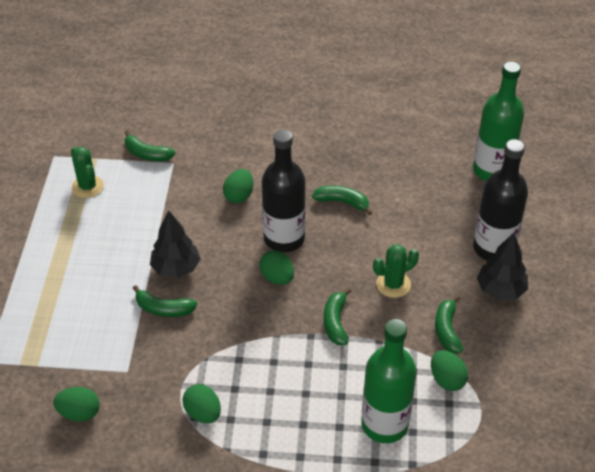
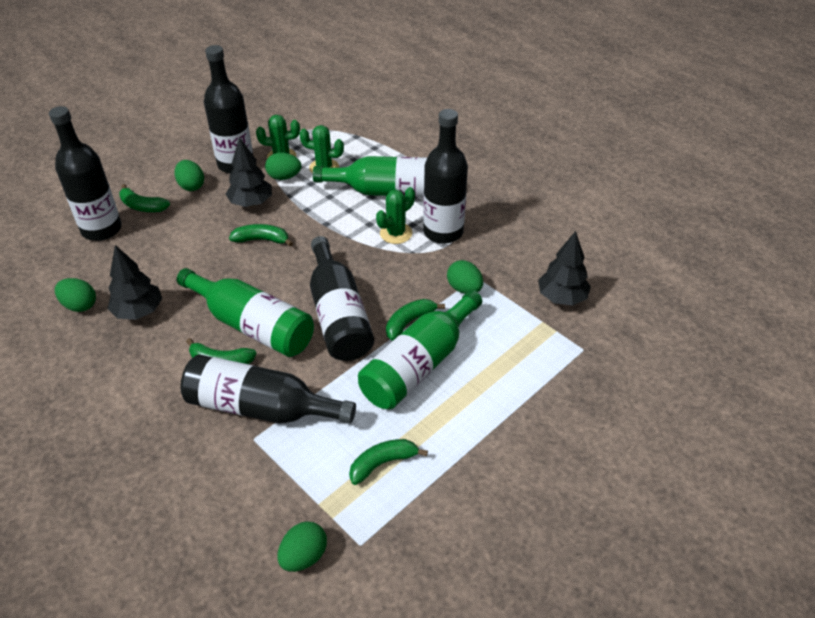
black bottle: 2 -> 5
black tree: 2 -> 3
green bottle: 2 -> 3
green cactus: 2 -> 3

